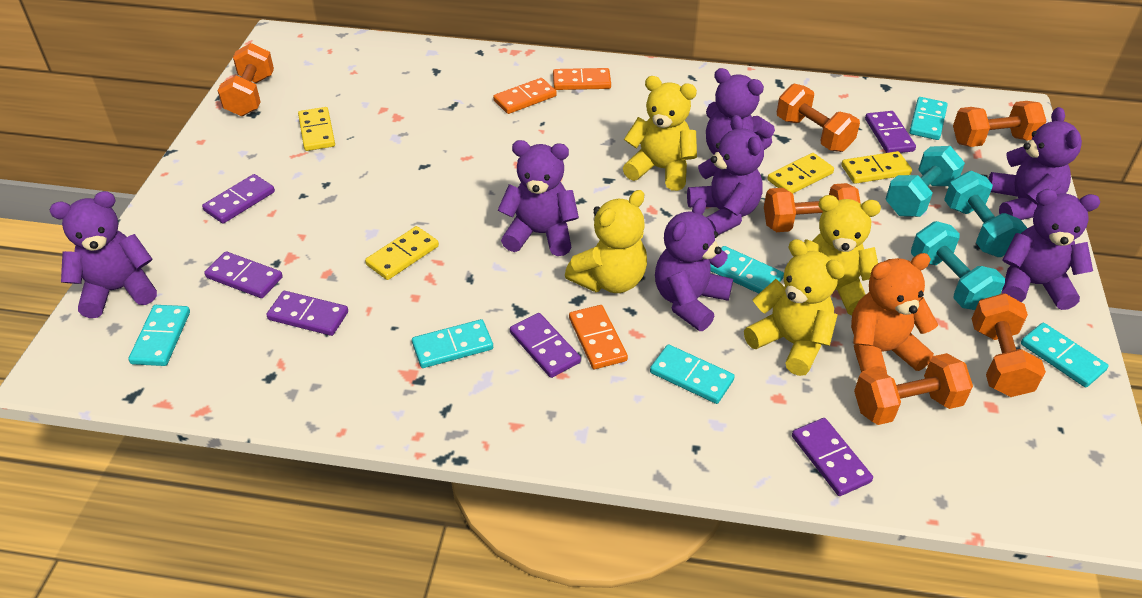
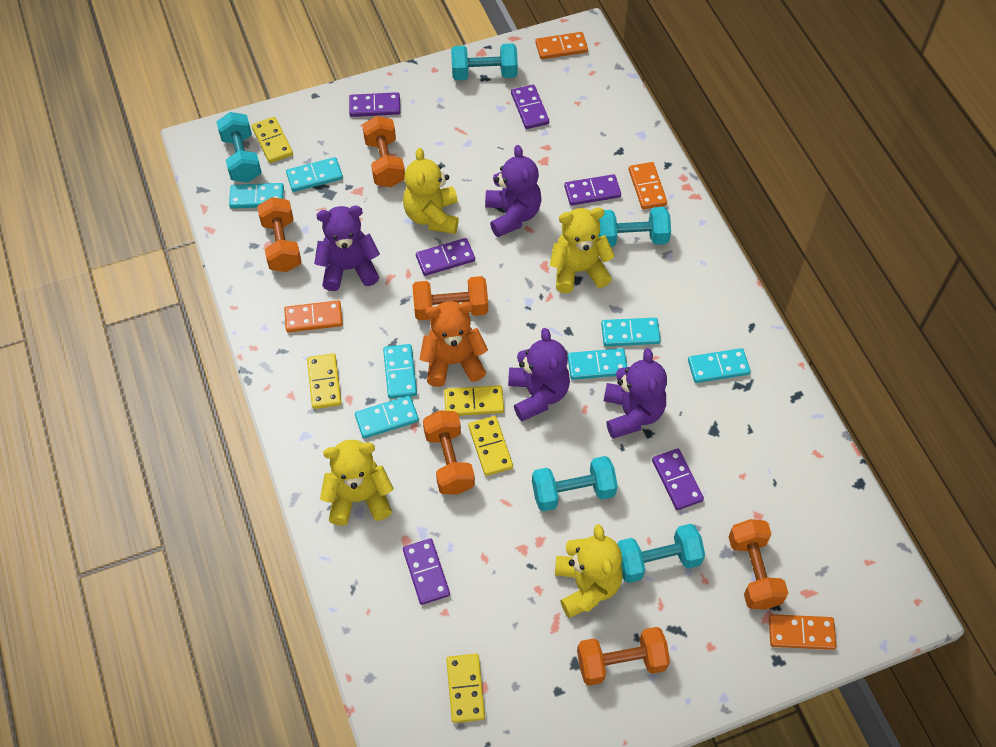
orange domino: 3 -> 4
purple teddy bear: 7 -> 4
turquoise domino: 6 -> 7
turquoise dumbbell: 3 -> 5
yellow domino: 4 -> 5

